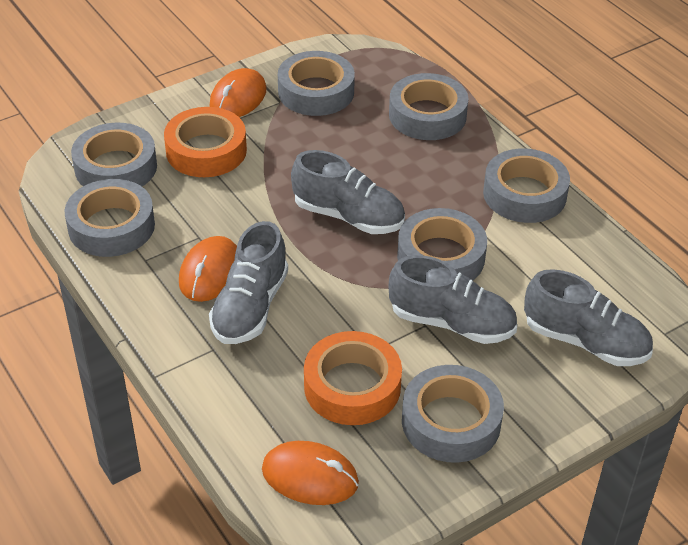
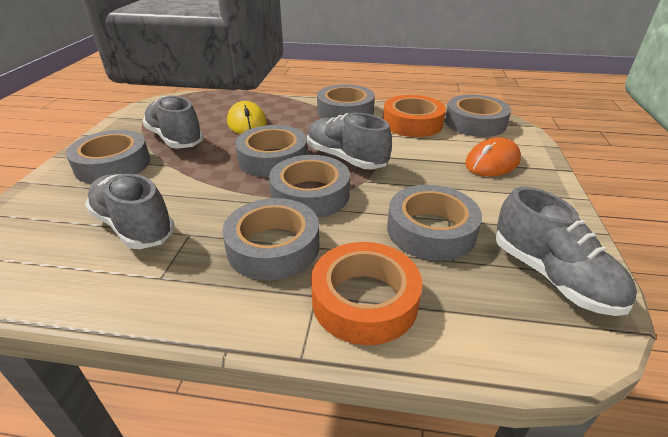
orange mouse: 3 -> 1
yellow mouse: 0 -> 1

